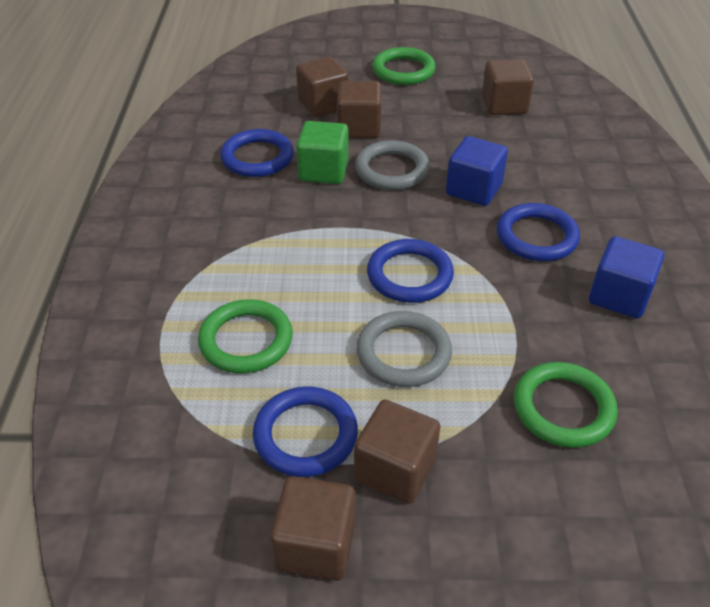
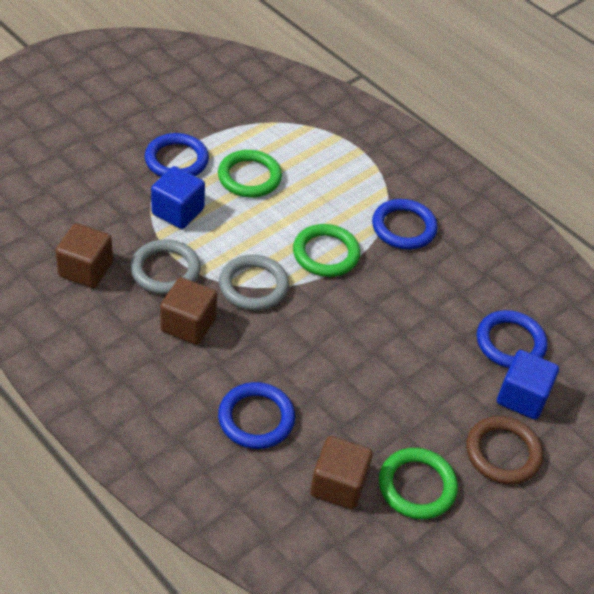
brown cube: 5 -> 3
brown ring: 0 -> 1
green cube: 1 -> 0

